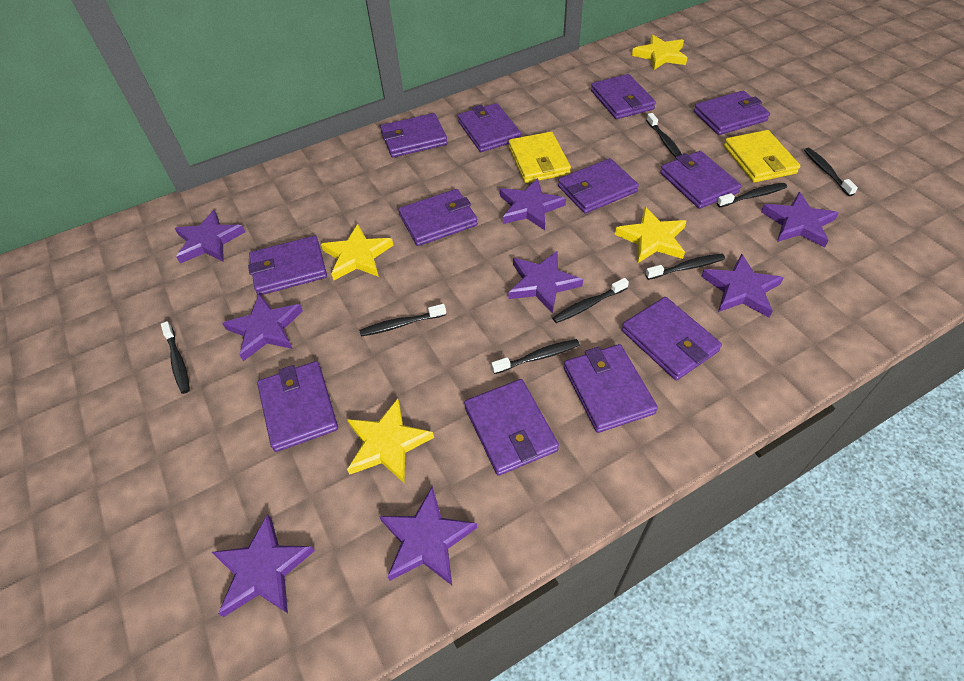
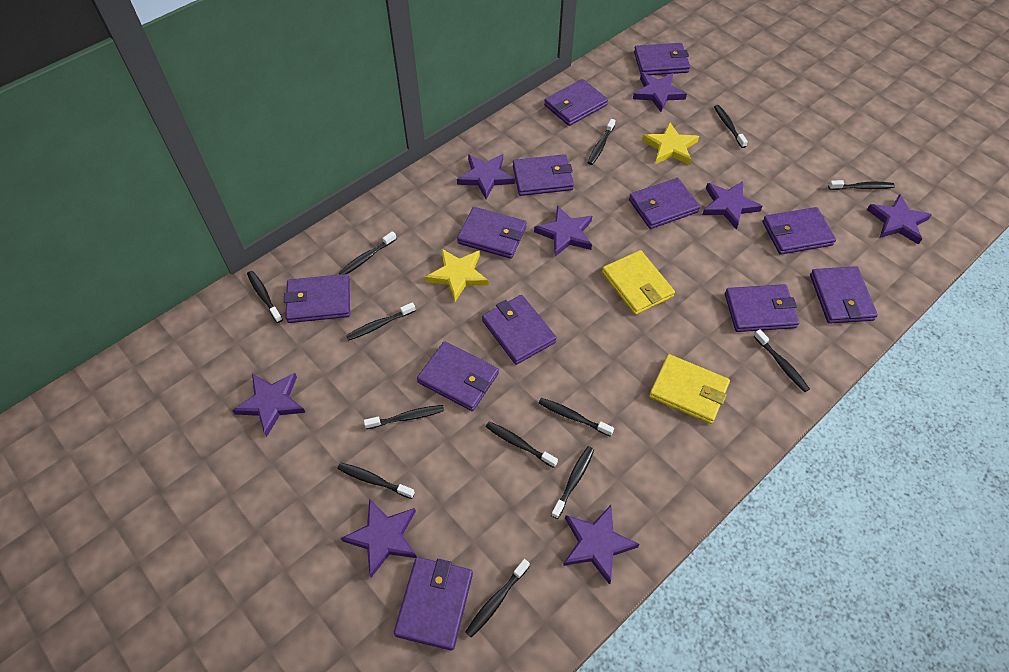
black toothbrush: 8 -> 13
yellow star: 4 -> 2

